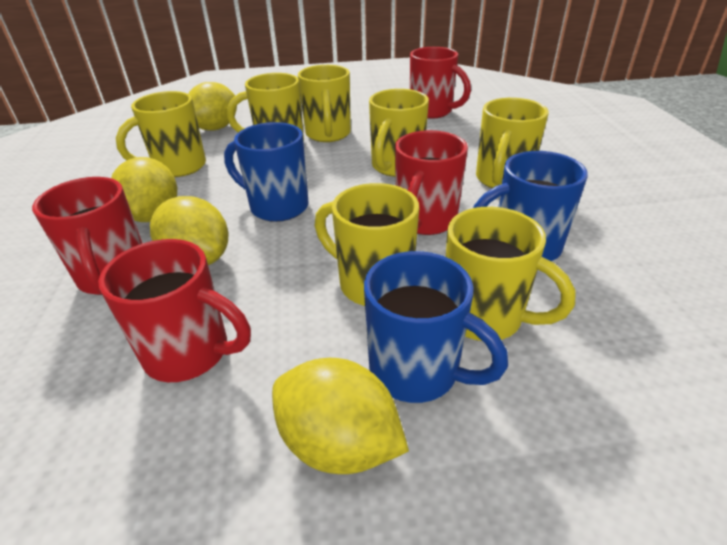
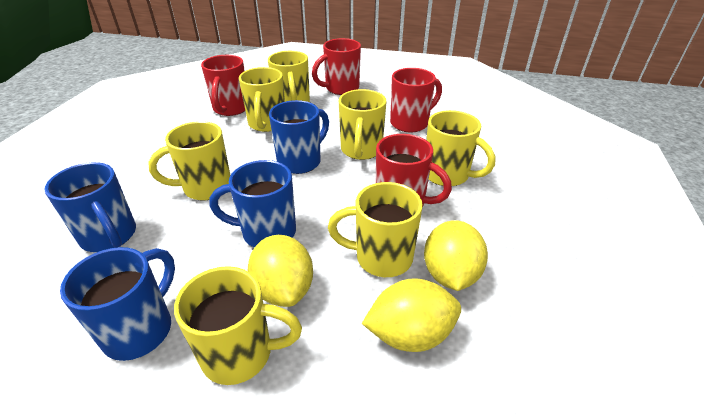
blue mug: 3 -> 4
yellow lemon: 4 -> 3

